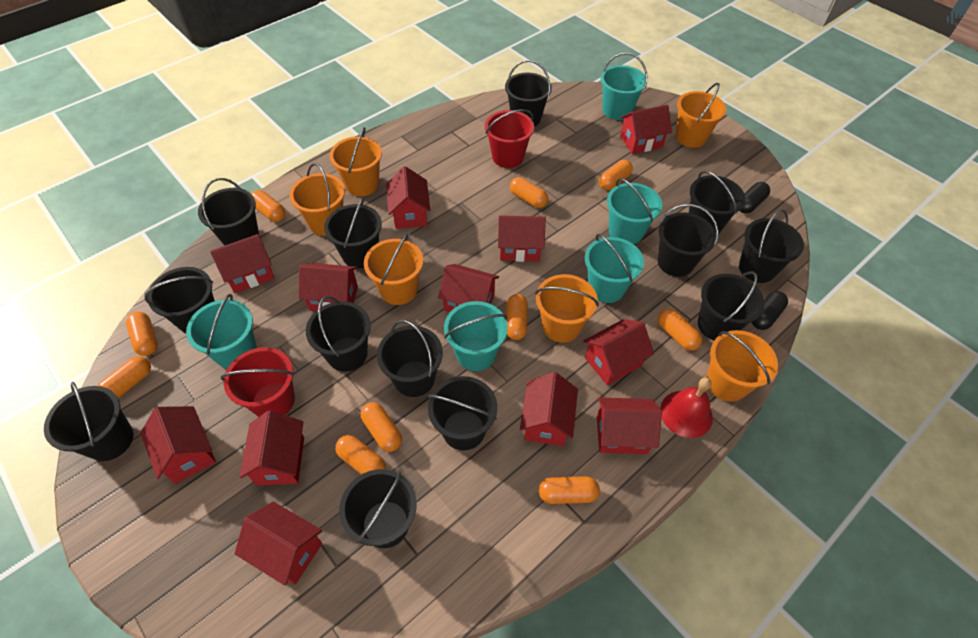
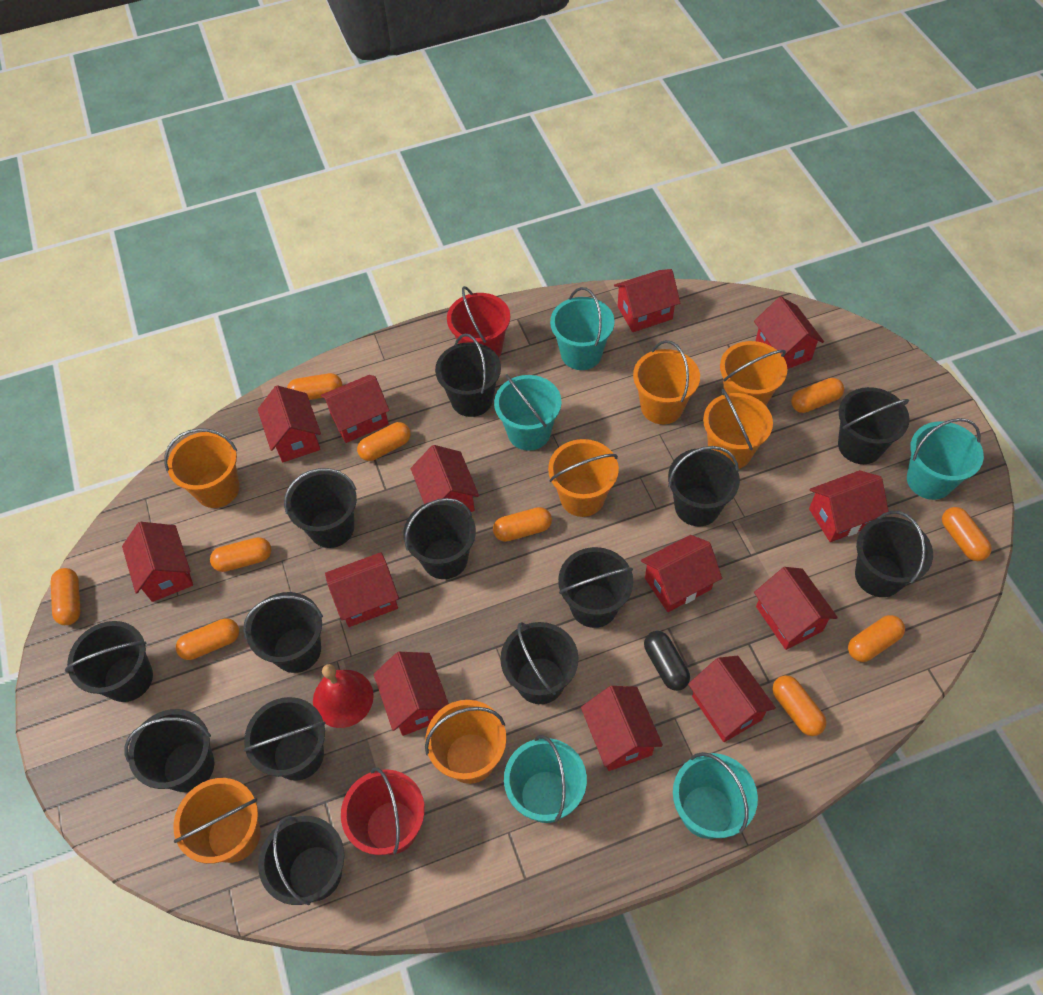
black capsule: 2 -> 1
orange bucket: 6 -> 7
red house: 12 -> 13

